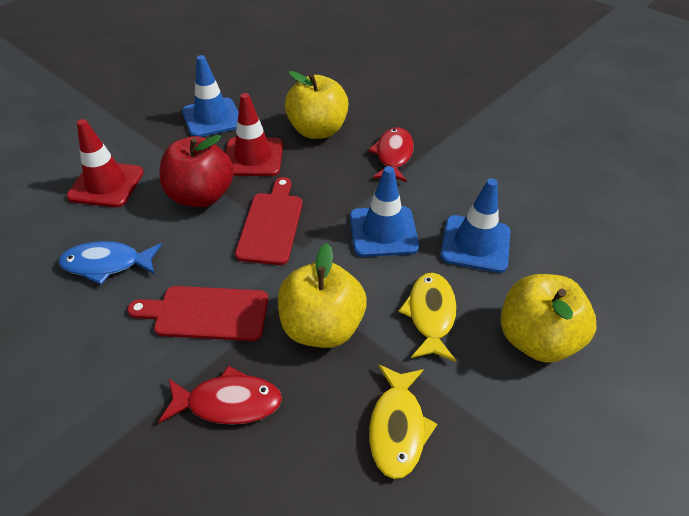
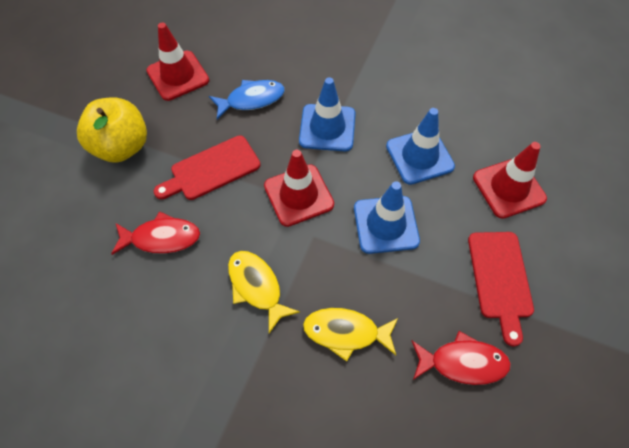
red apple: 1 -> 0
red traffic cone: 2 -> 3
yellow apple: 3 -> 1

